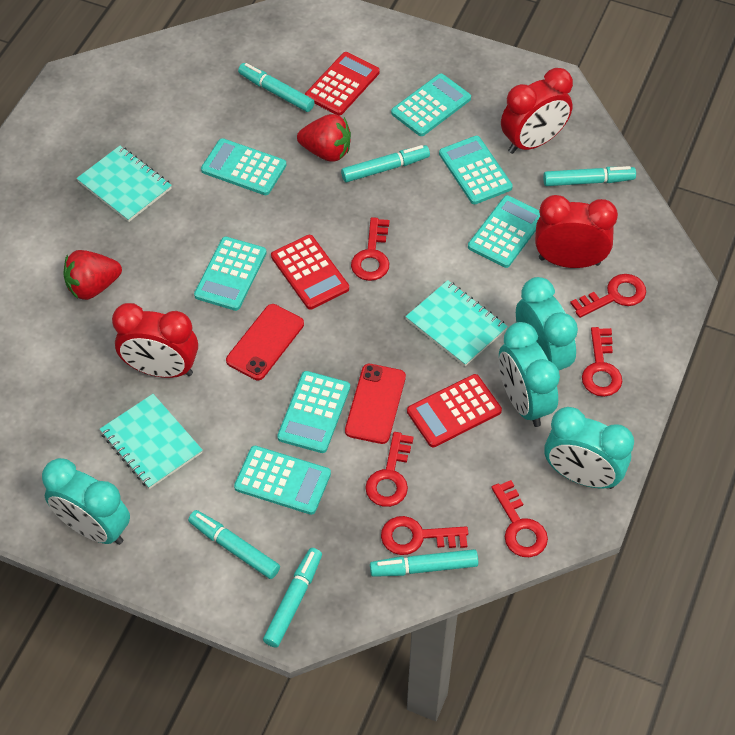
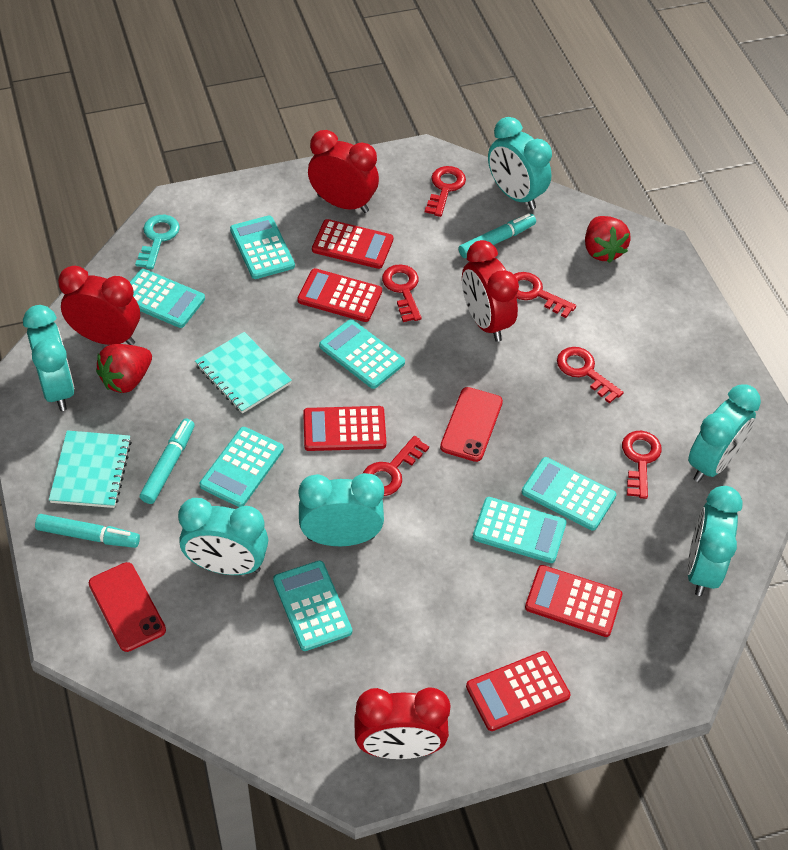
red calculator: 3 -> 5
red clock: 3 -> 4
turquoise clock: 4 -> 6
turquoise key: 0 -> 1
turquoise marker: 6 -> 3
turquoise notebook: 3 -> 2

